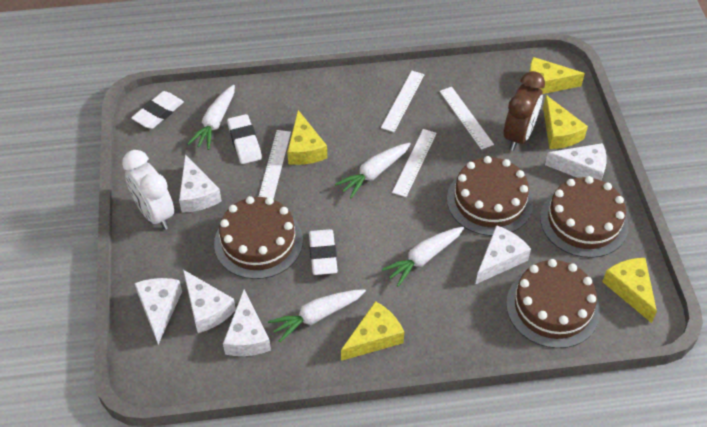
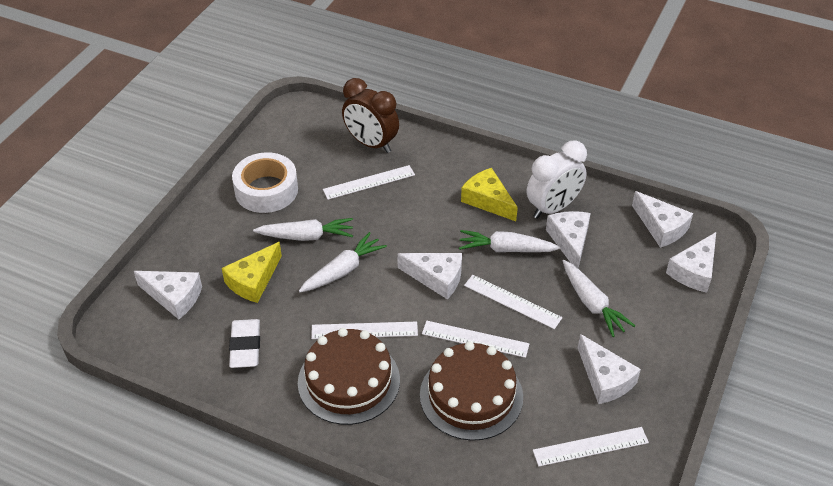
brown cake: 4 -> 2
white eraser: 3 -> 1
white ruler: 4 -> 5
white tape: 0 -> 1
yellow cheese: 5 -> 2

